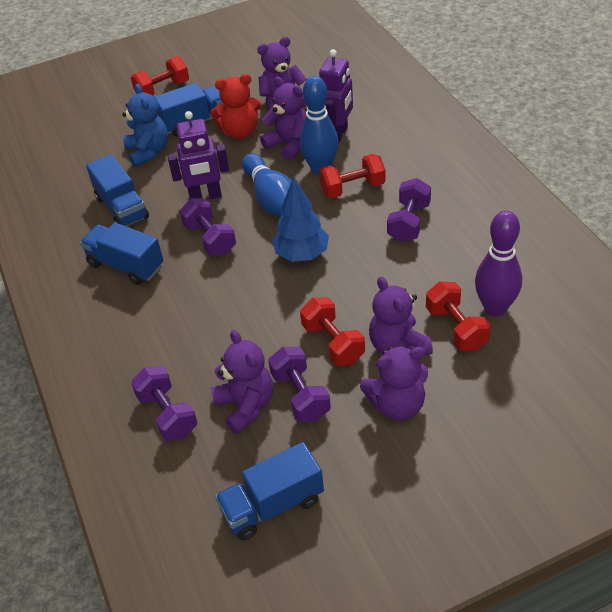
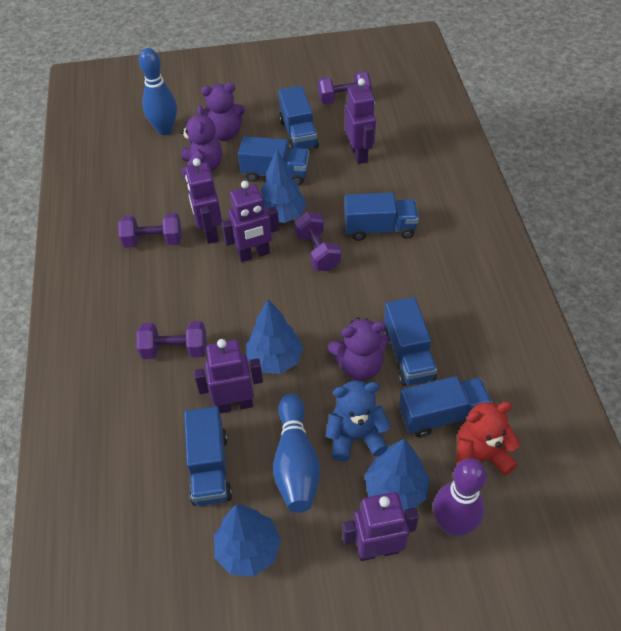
blue tree: 1 -> 4
blue truck: 4 -> 6
purple robot: 2 -> 5
purple teddy bear: 5 -> 3
red dumbbell: 4 -> 0

